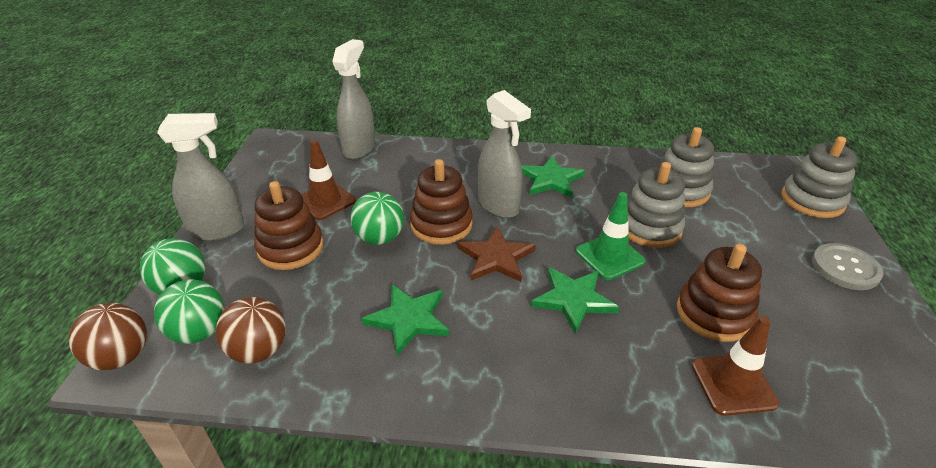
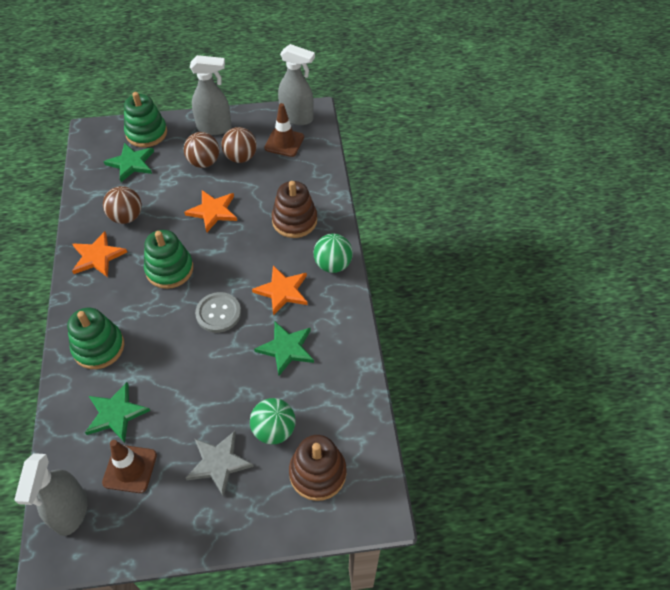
brown ball: 2 -> 3
brown stacking toy: 3 -> 2
brown star: 1 -> 0
green ball: 3 -> 2
green stacking toy: 0 -> 3
green traffic cone: 1 -> 0
grey stacking toy: 3 -> 0
grey star: 0 -> 1
orange star: 0 -> 3

